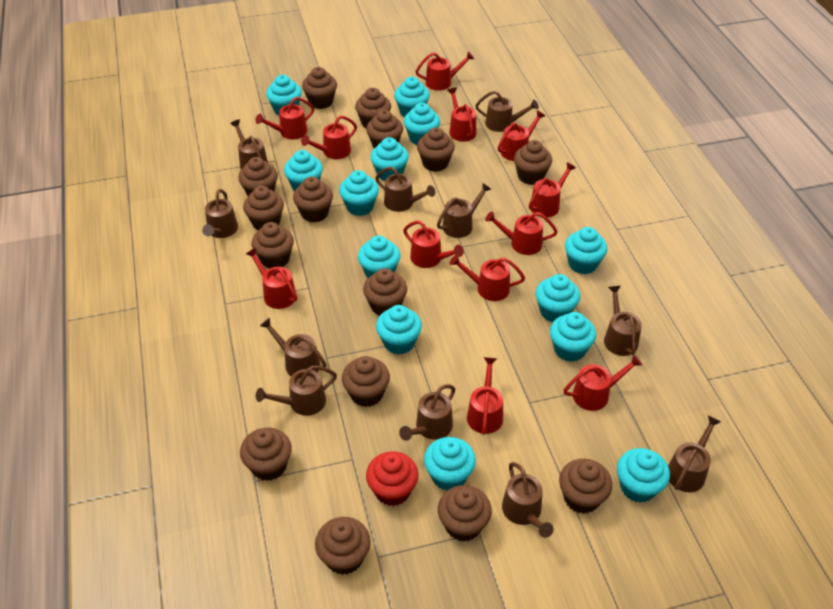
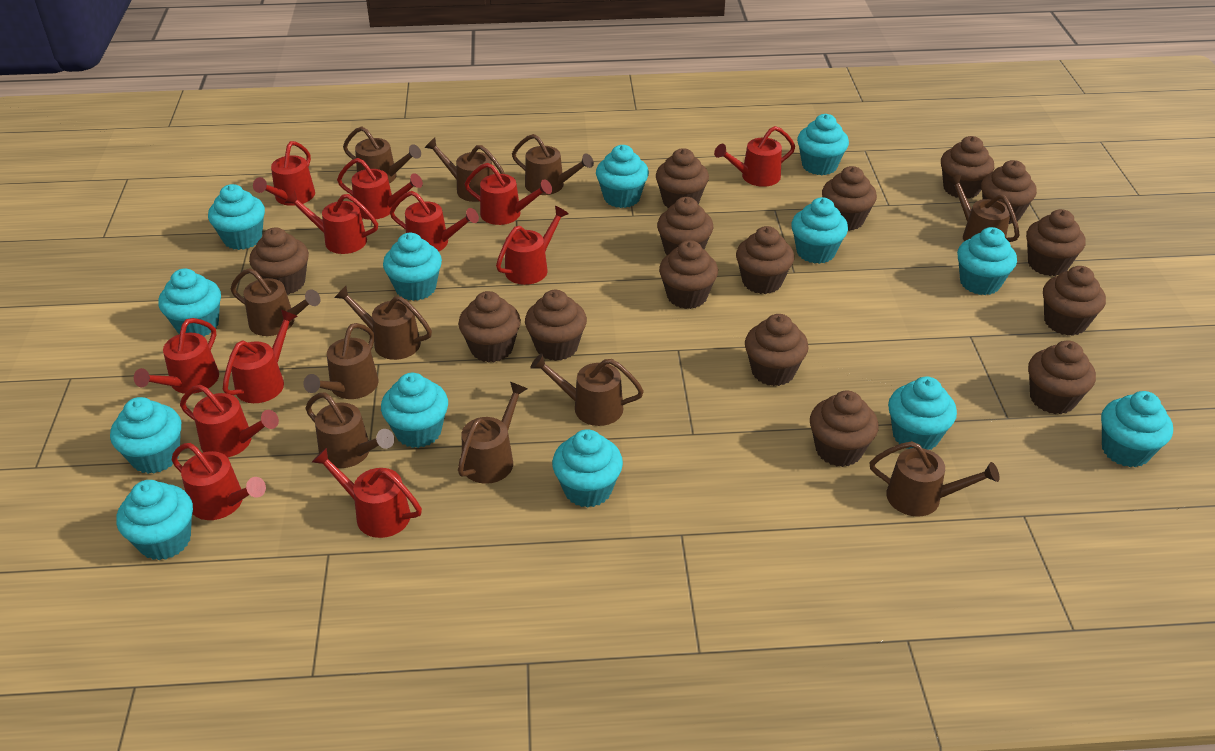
red cupcake: 1 -> 0

